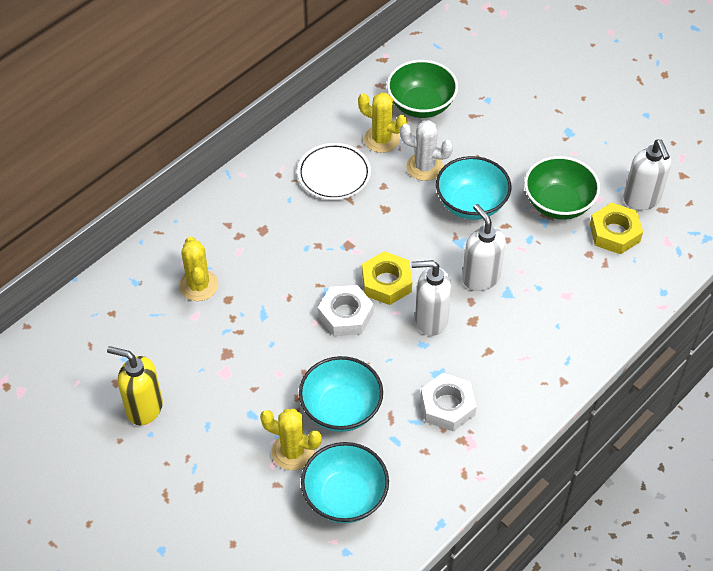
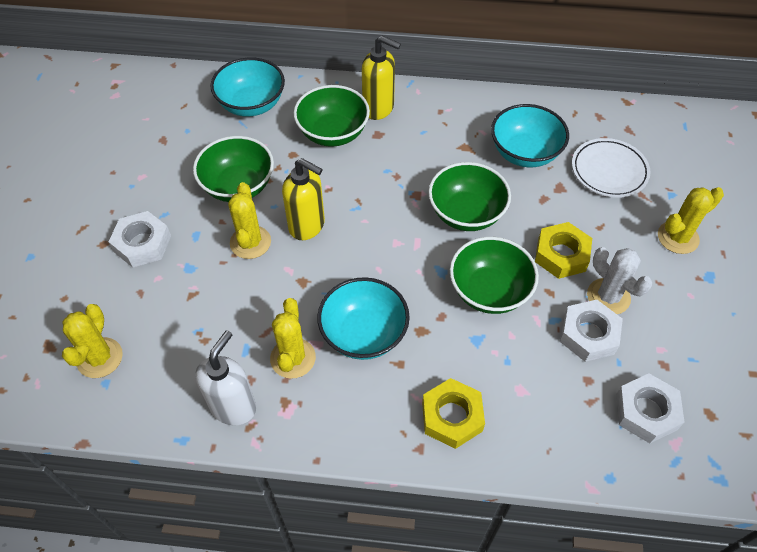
green bowl: 2 -> 4
white nut: 2 -> 3
white soap dispenser: 3 -> 1
yellow cactus: 3 -> 4
yellow soap dispenser: 1 -> 2

